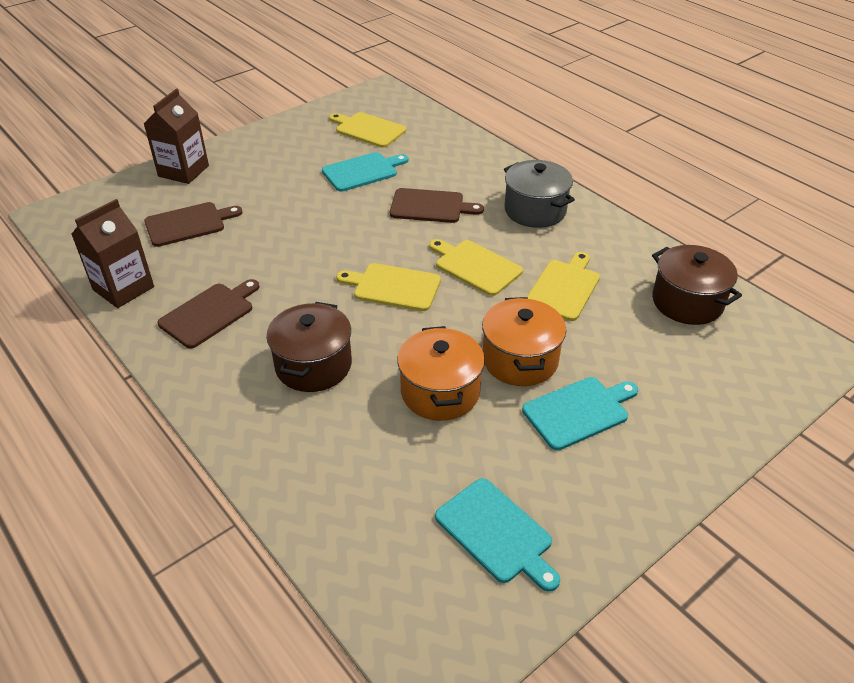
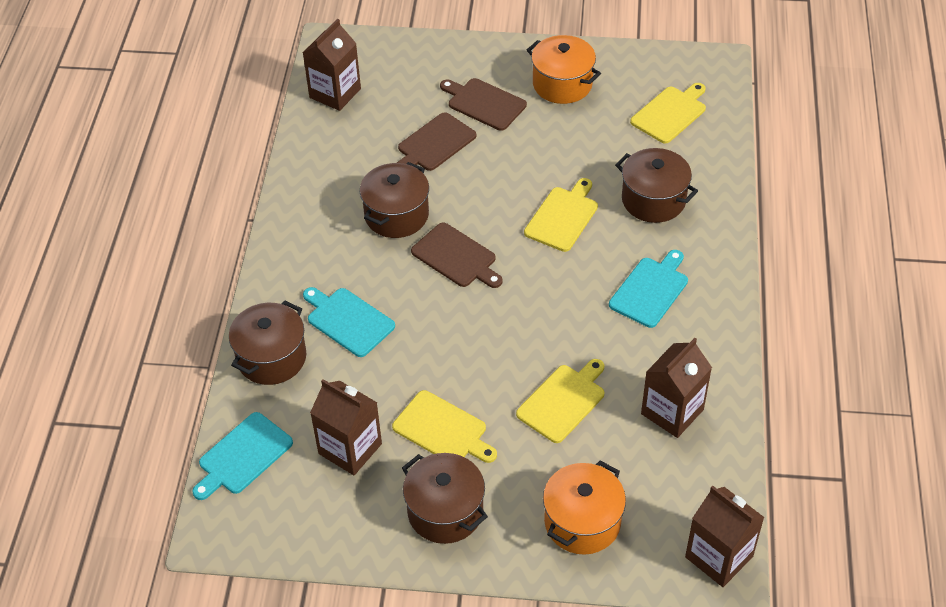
brown carton: 2 -> 4
brown pot: 2 -> 4
grey pot: 1 -> 0

